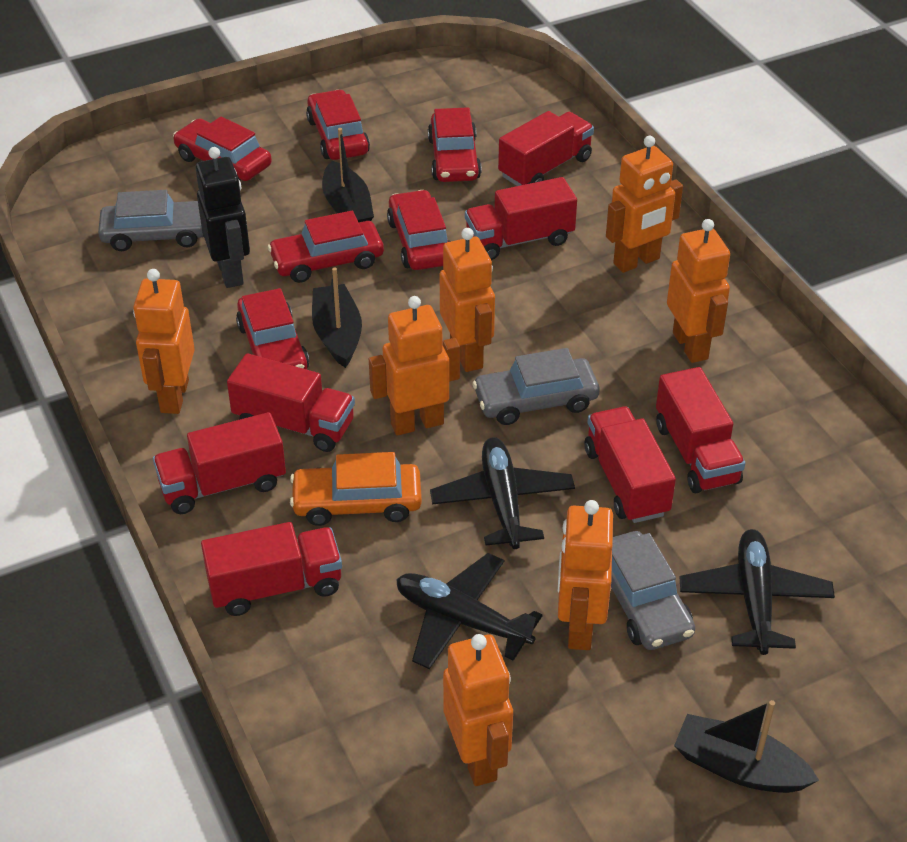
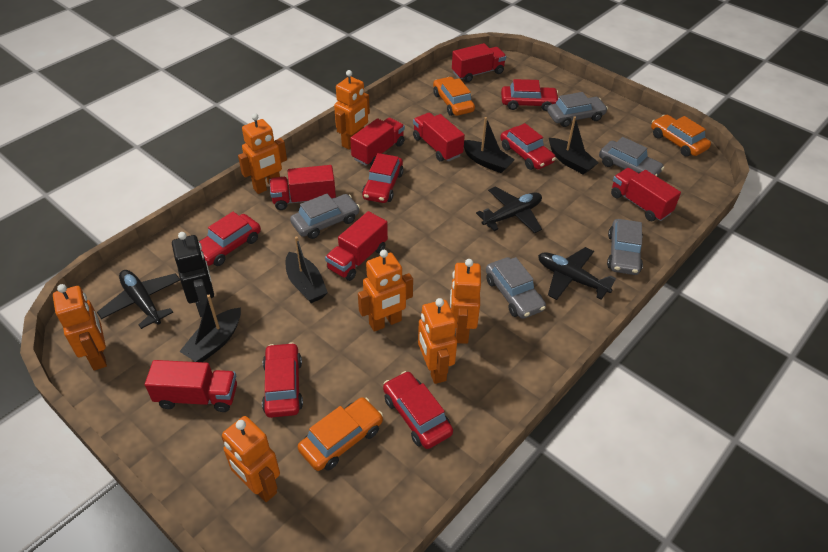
black boat: 3 -> 4
grey car: 3 -> 5
orange car: 1 -> 3

